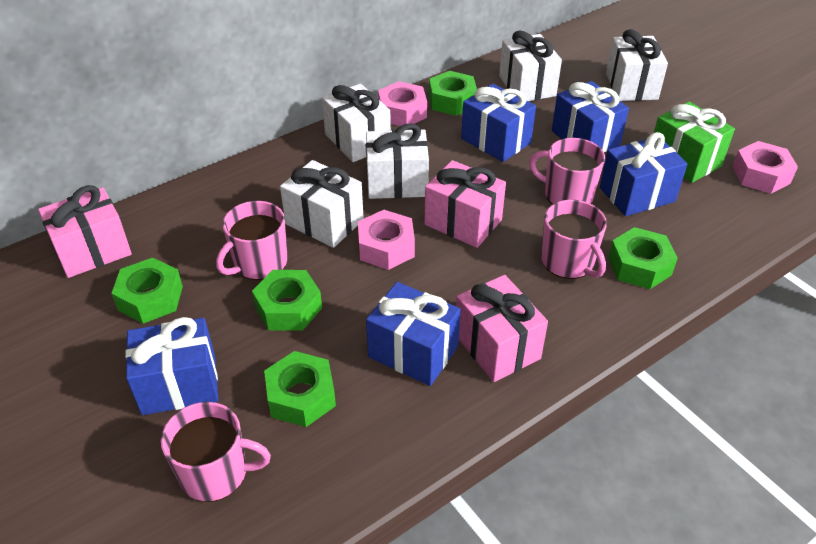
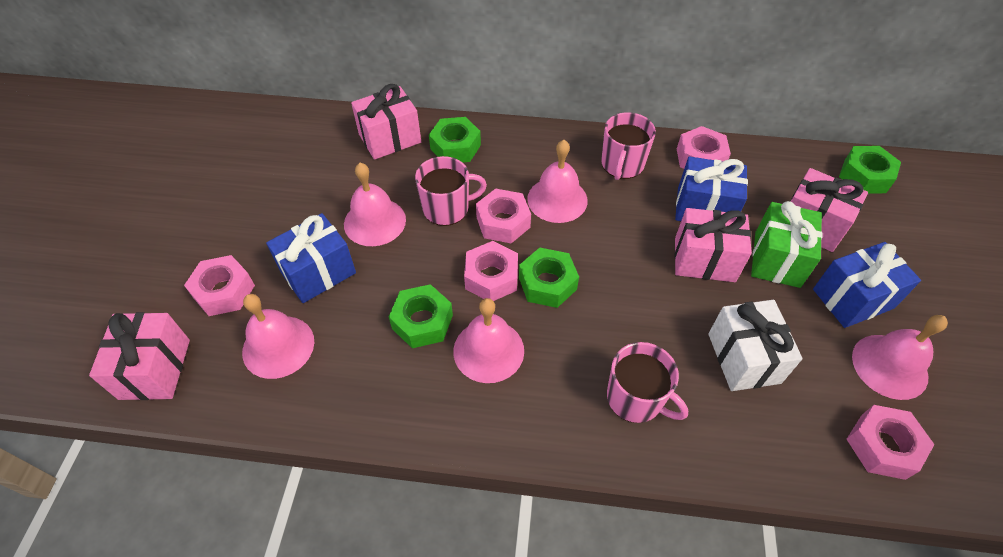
blue gift: 5 -> 3
green nut: 5 -> 4
pink bell: 0 -> 5
pink gift: 3 -> 4
pink mug: 4 -> 3
pink nut: 3 -> 5
white gift: 5 -> 1

